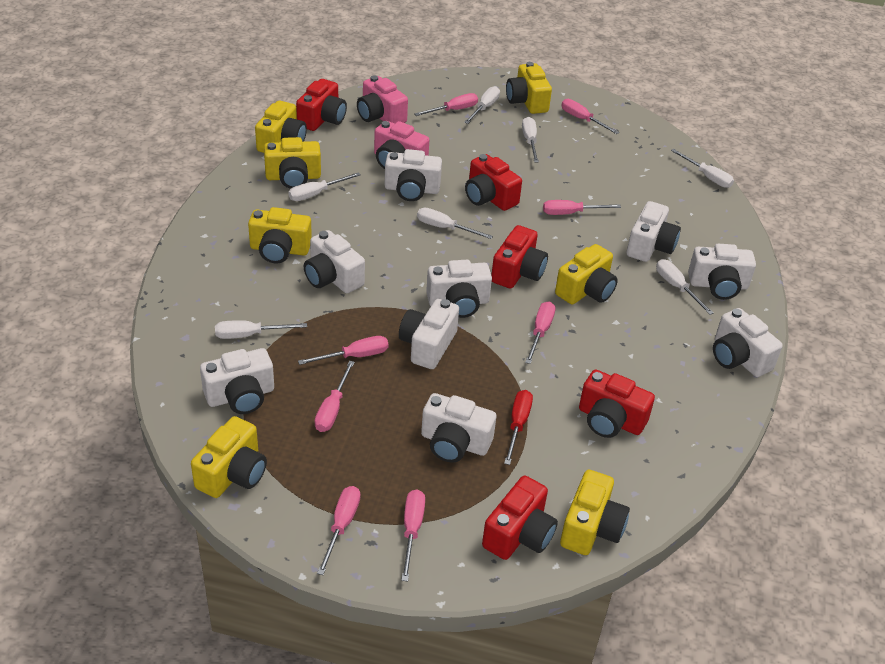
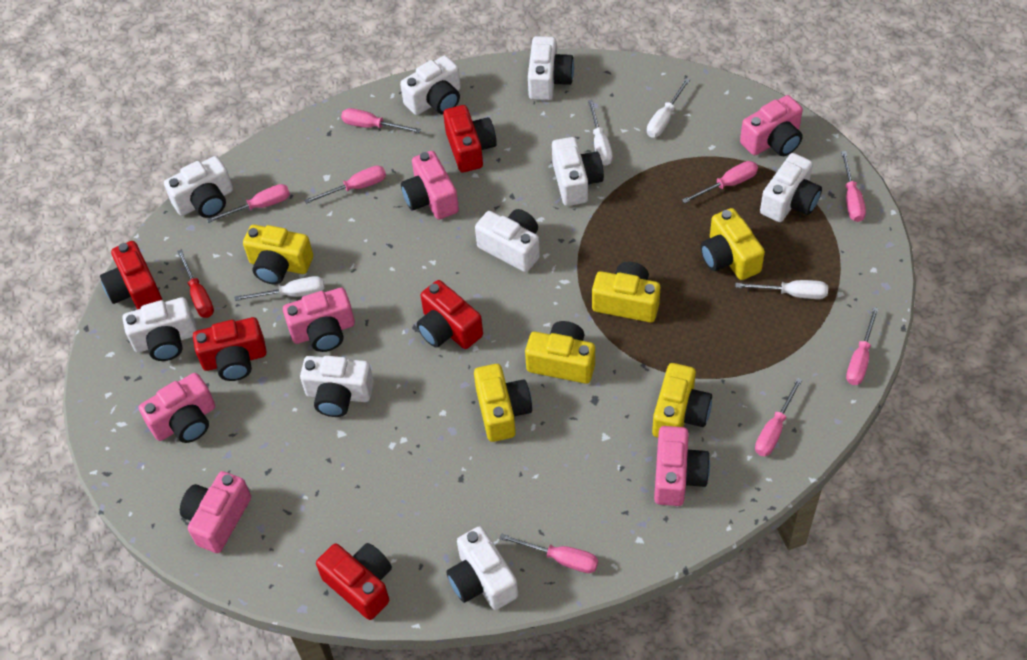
pink camera: 2 -> 6
white screwdriver: 7 -> 4
yellow camera: 7 -> 6

